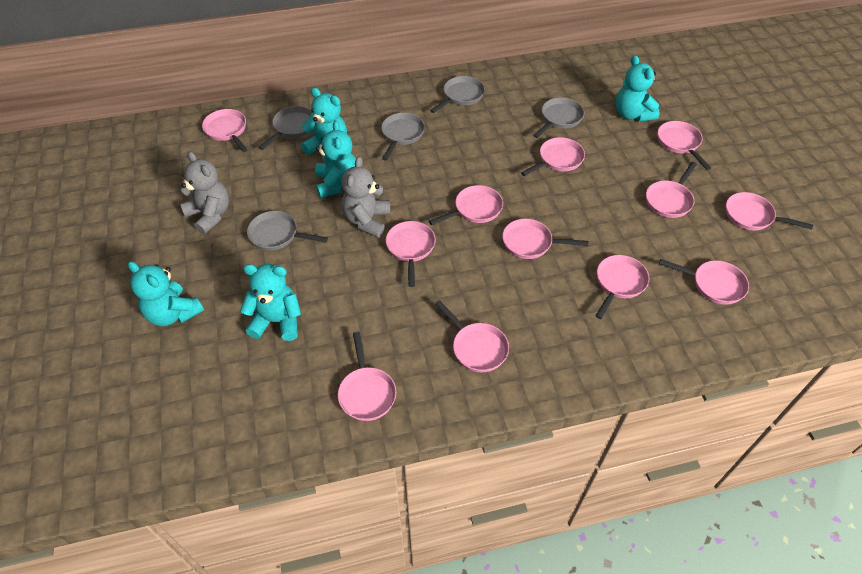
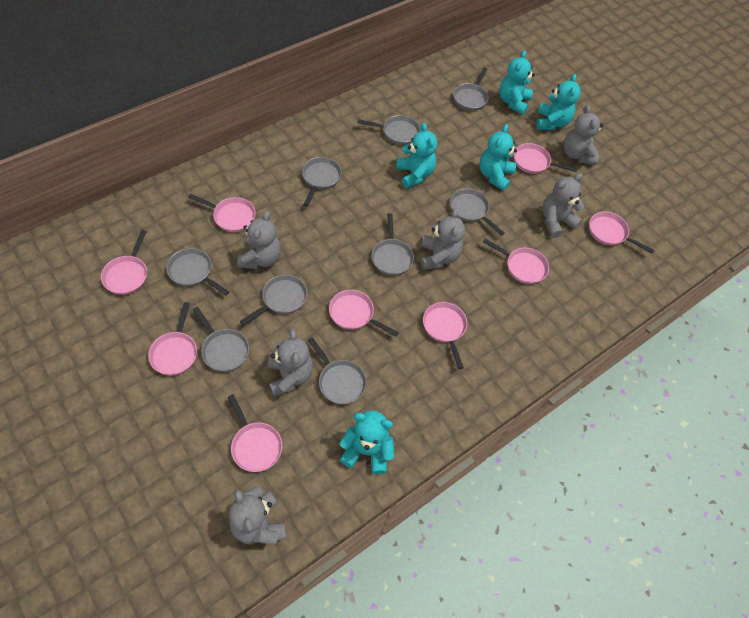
grey pan: 5 -> 9
grey teddy bear: 2 -> 6
pink pan: 12 -> 9

